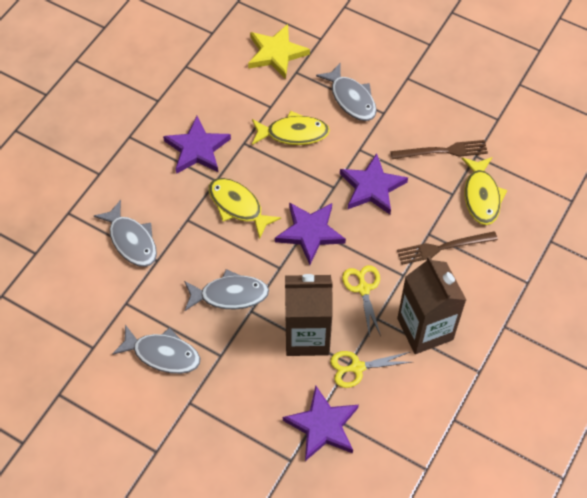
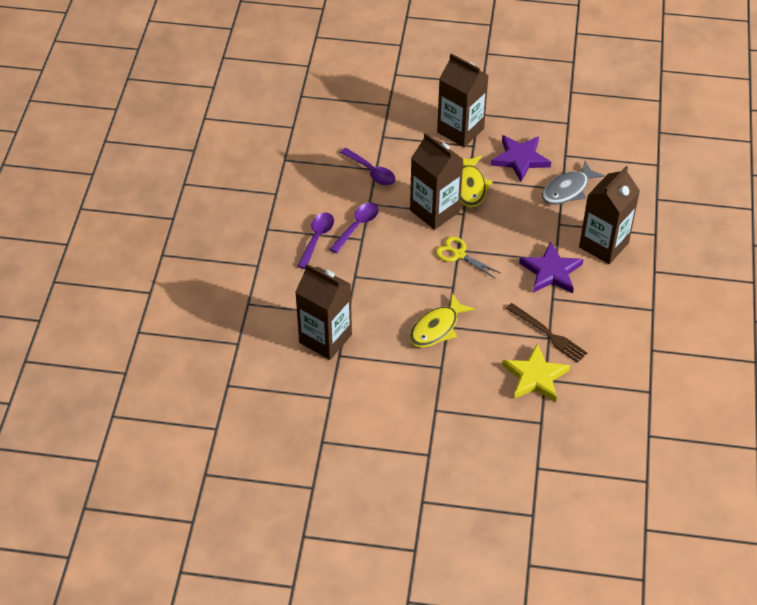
brown carton: 2 -> 4
brown fork: 2 -> 1
grey fish: 4 -> 1
purple spoon: 0 -> 3
purple star: 4 -> 2
yellow fish: 3 -> 2
yellow scissors: 2 -> 1

